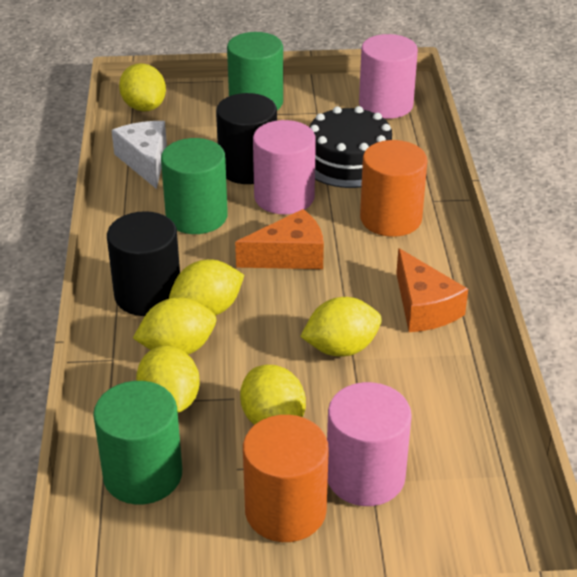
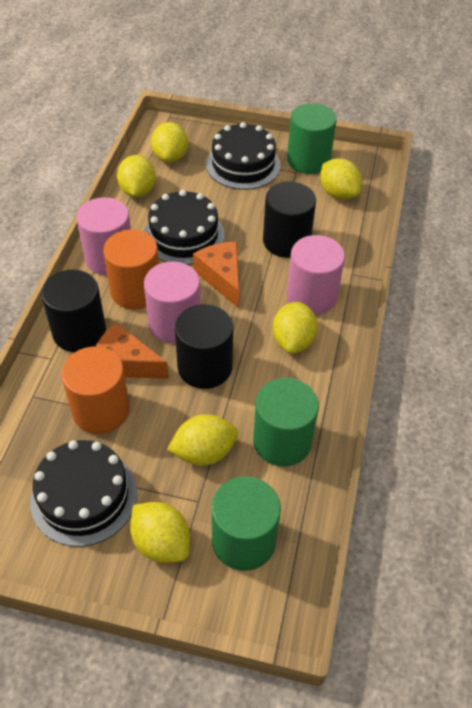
black cake: 1 -> 3
black cylinder: 2 -> 3
white cheese: 1 -> 0

